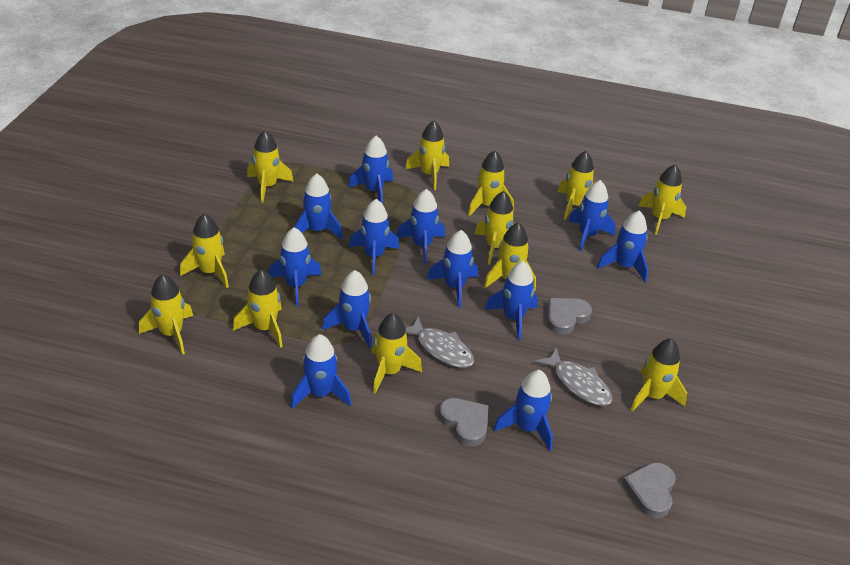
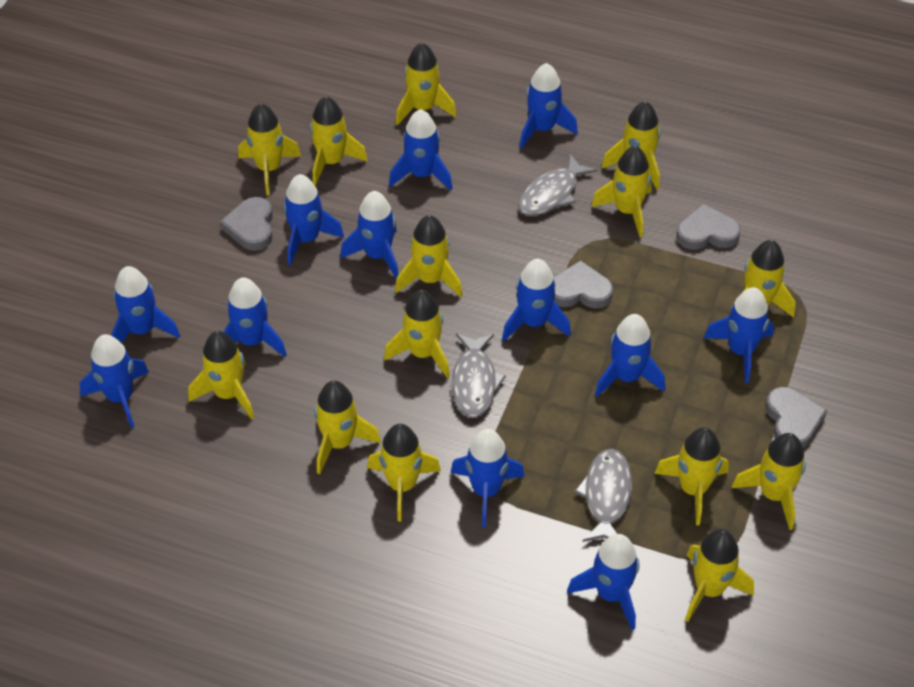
grey fish: 2 -> 3
grey heart: 3 -> 4
yellow rocket: 12 -> 14

